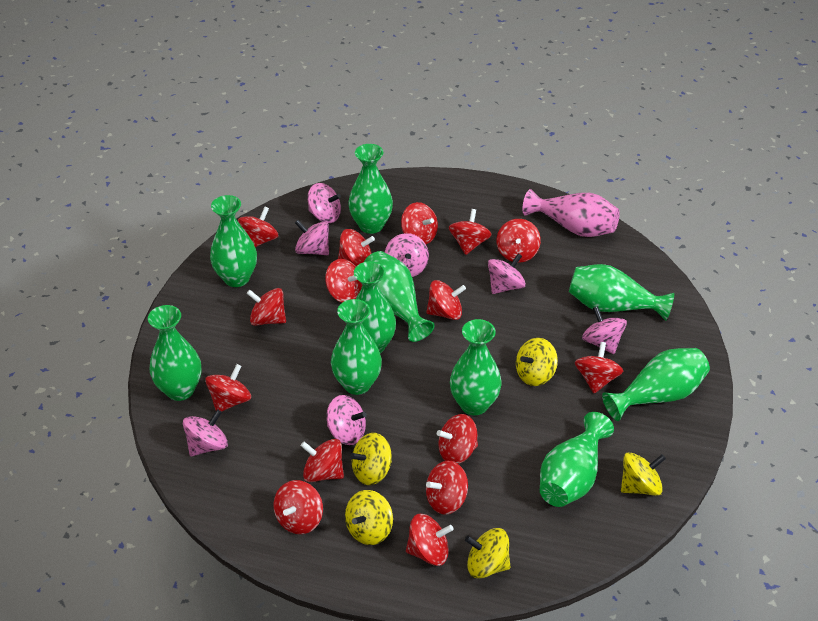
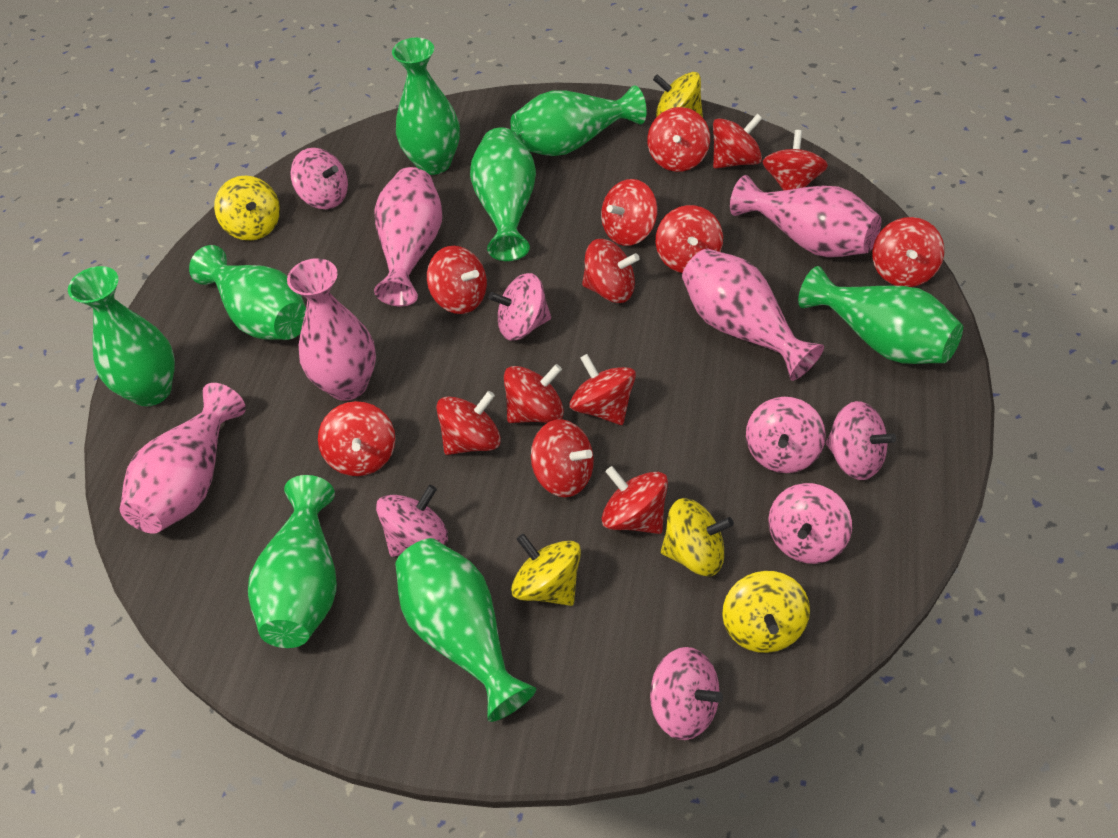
green vase: 10 -> 8
pink vase: 1 -> 5
red spinning top: 15 -> 14

